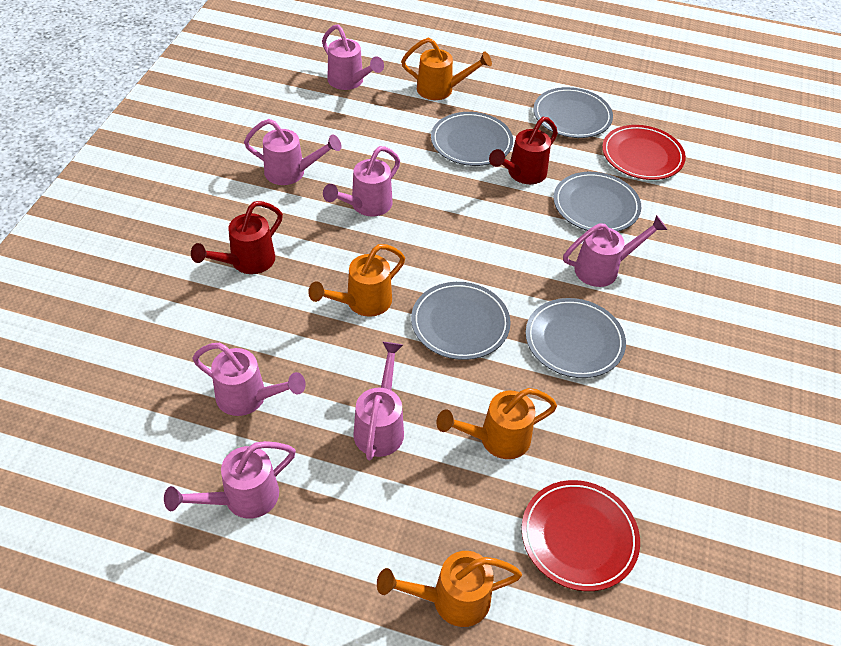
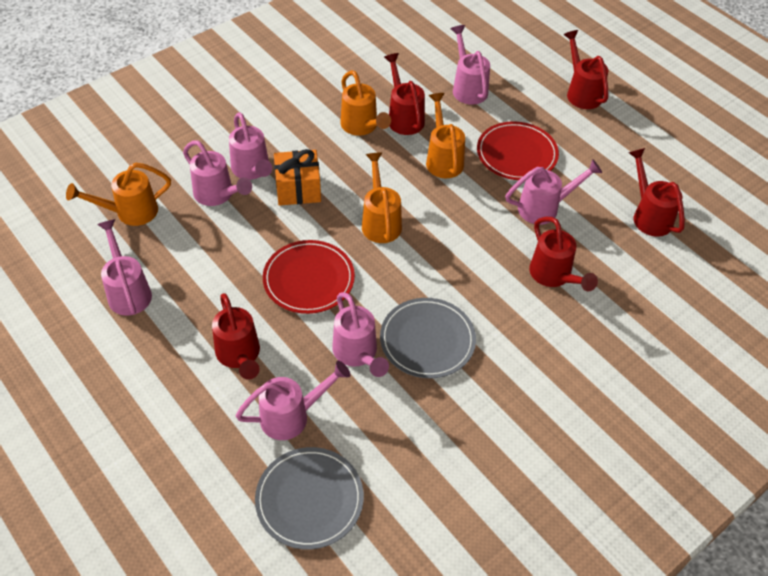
grey plate: 5 -> 2
orange gift: 0 -> 1
red watering can: 2 -> 5

